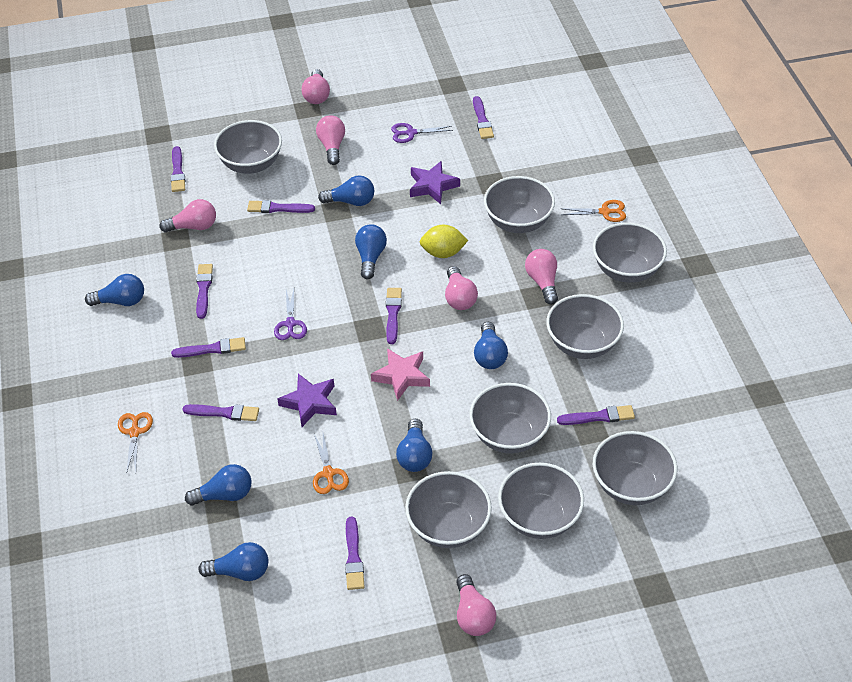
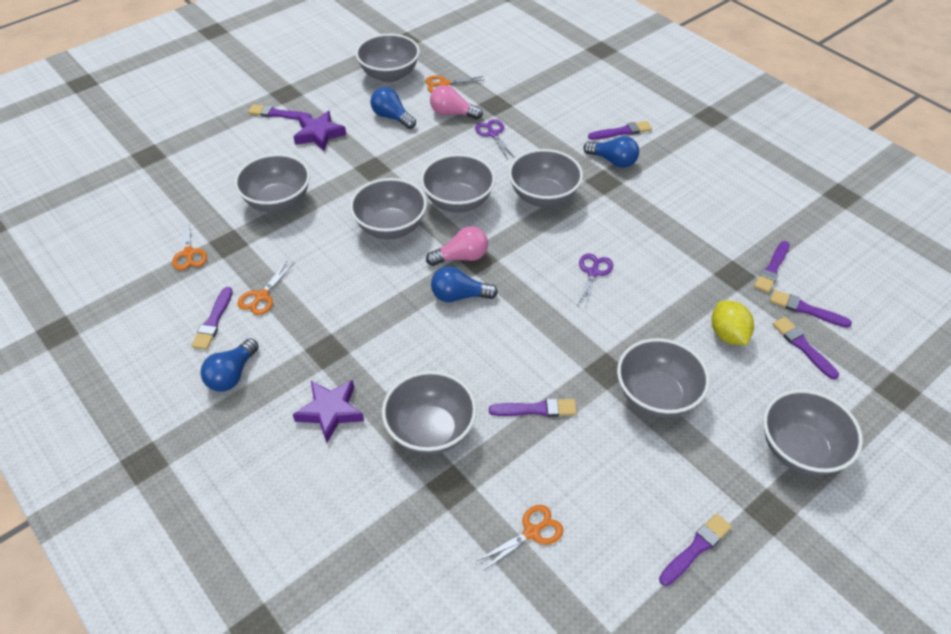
blue light bulb: 7 -> 4
orange scissors: 3 -> 4
pink light bulb: 6 -> 2
pink star: 1 -> 0
purple brush: 9 -> 8

